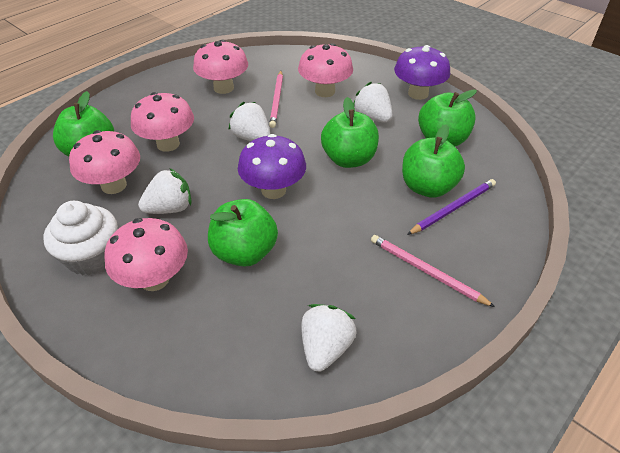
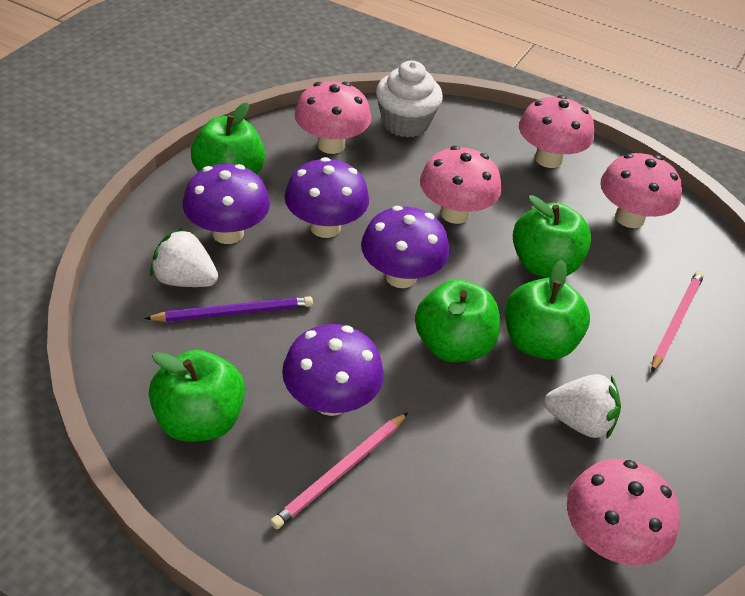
purple mushroom: 2 -> 4
white strawberry: 4 -> 2

